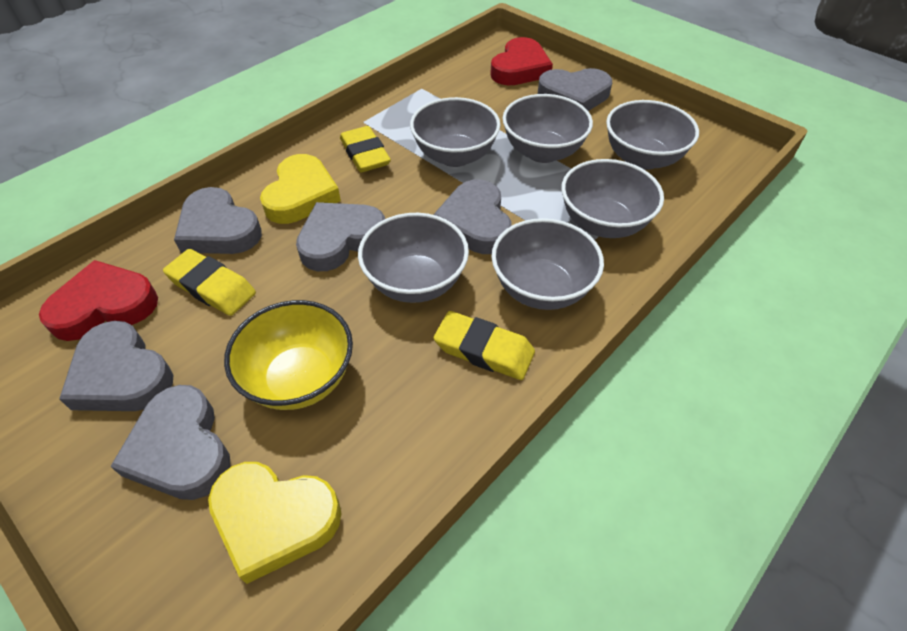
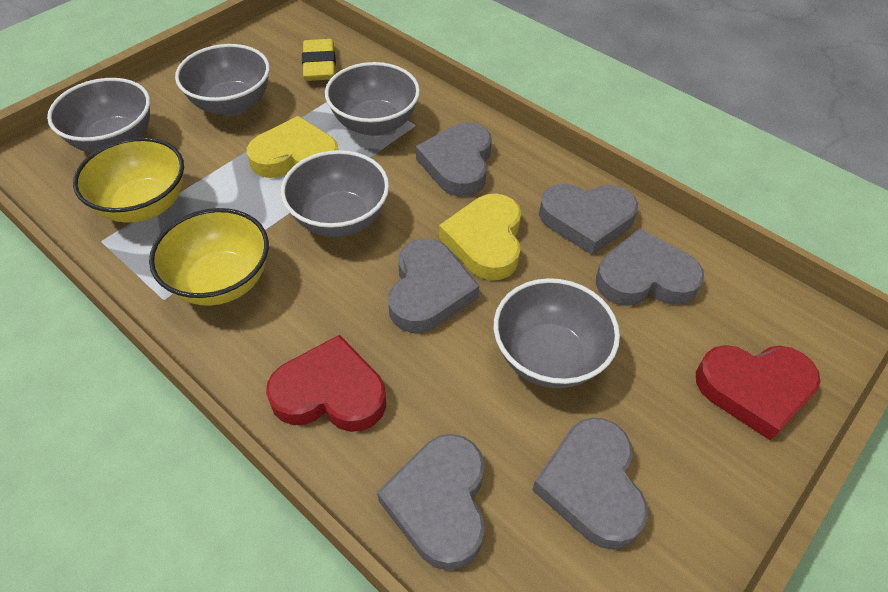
grey bowl: 6 -> 5
yellow bowl: 1 -> 2
yellow eraser: 3 -> 1

